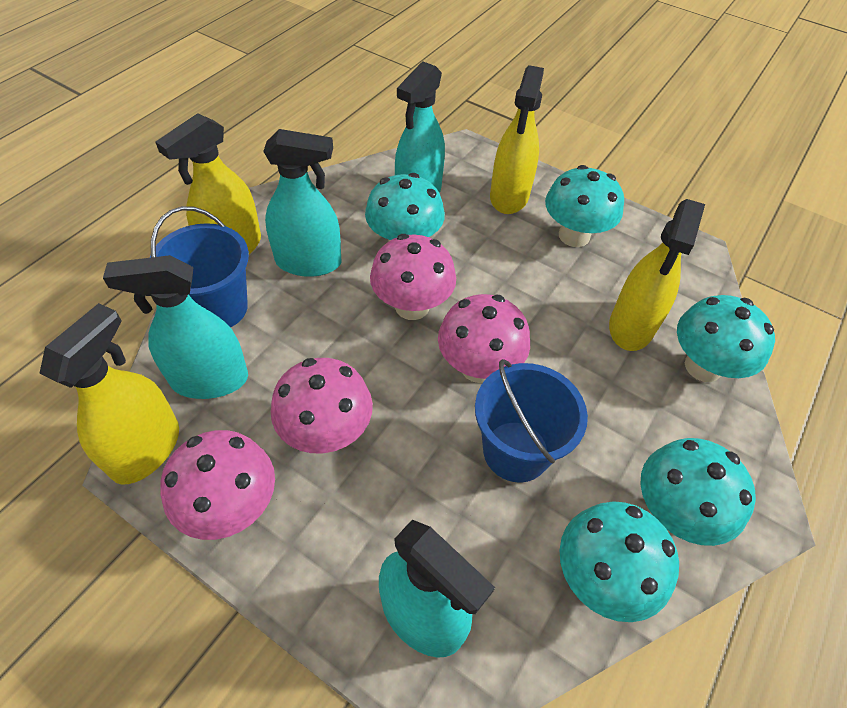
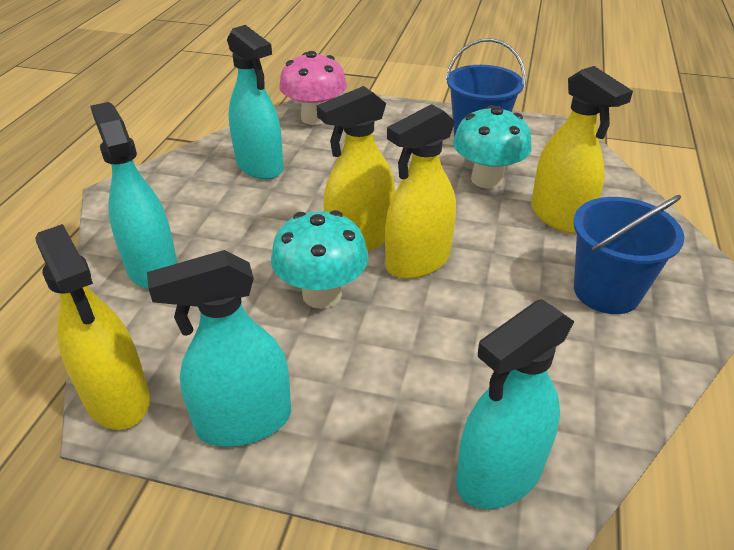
pink mushroom: 4 -> 1
turquoise mushroom: 5 -> 2

